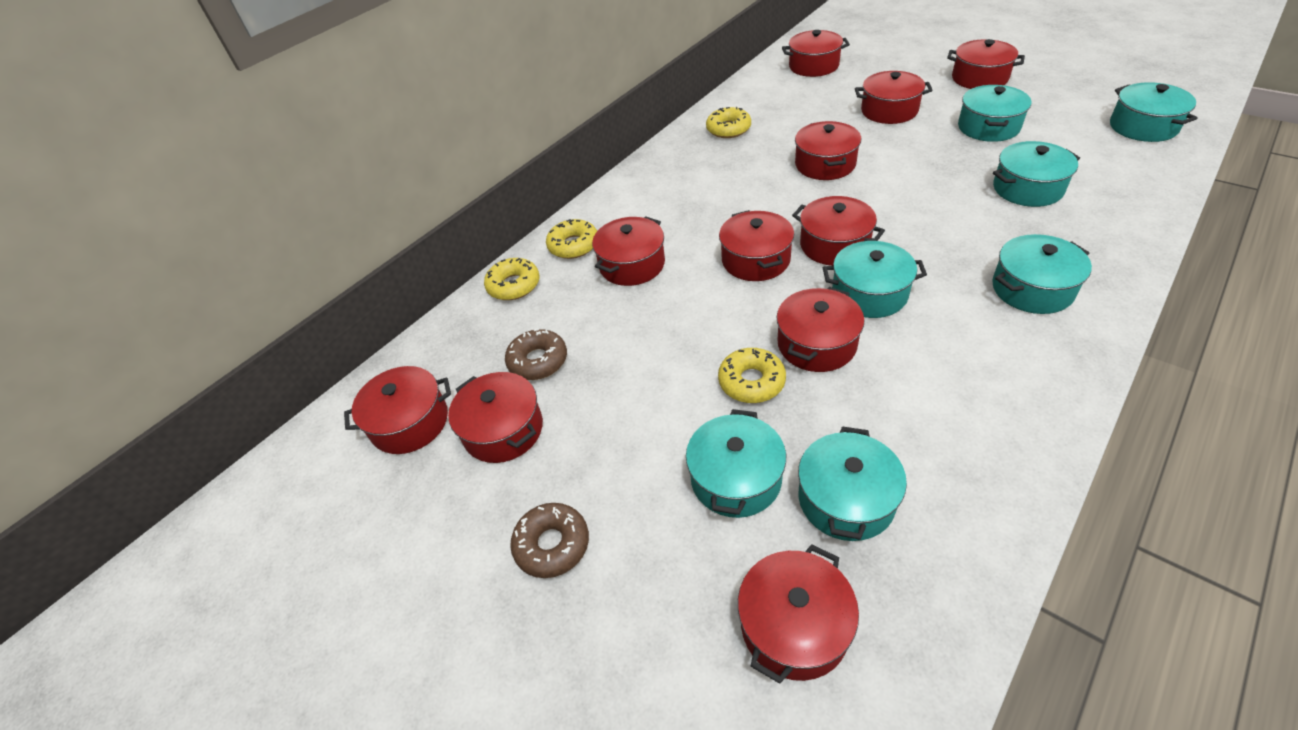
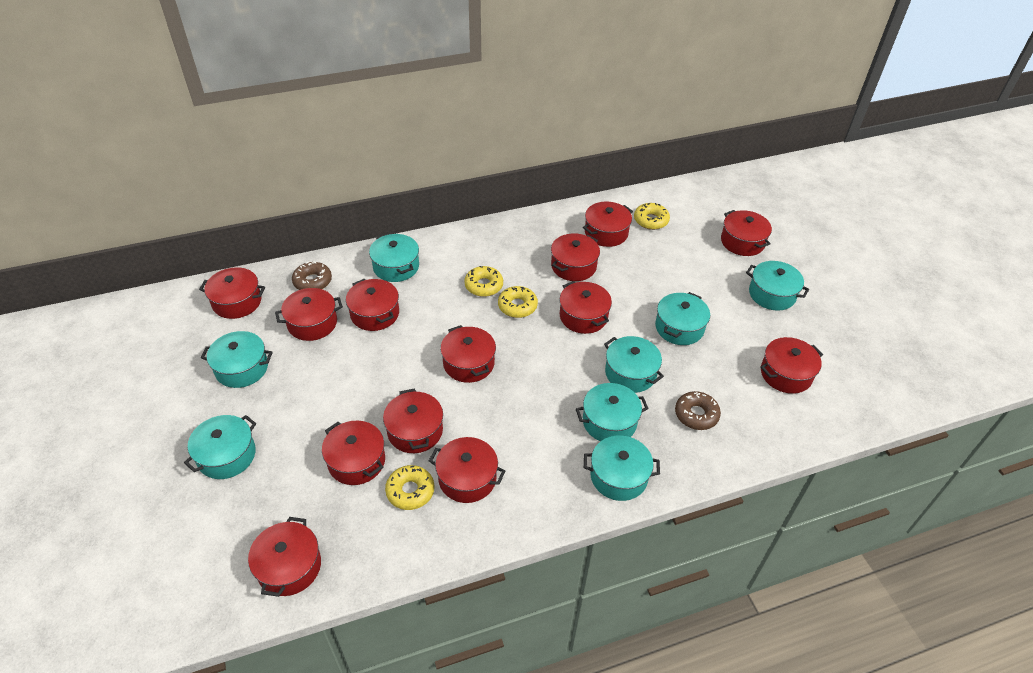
red pot: 11 -> 13
turquoise pot: 7 -> 8

